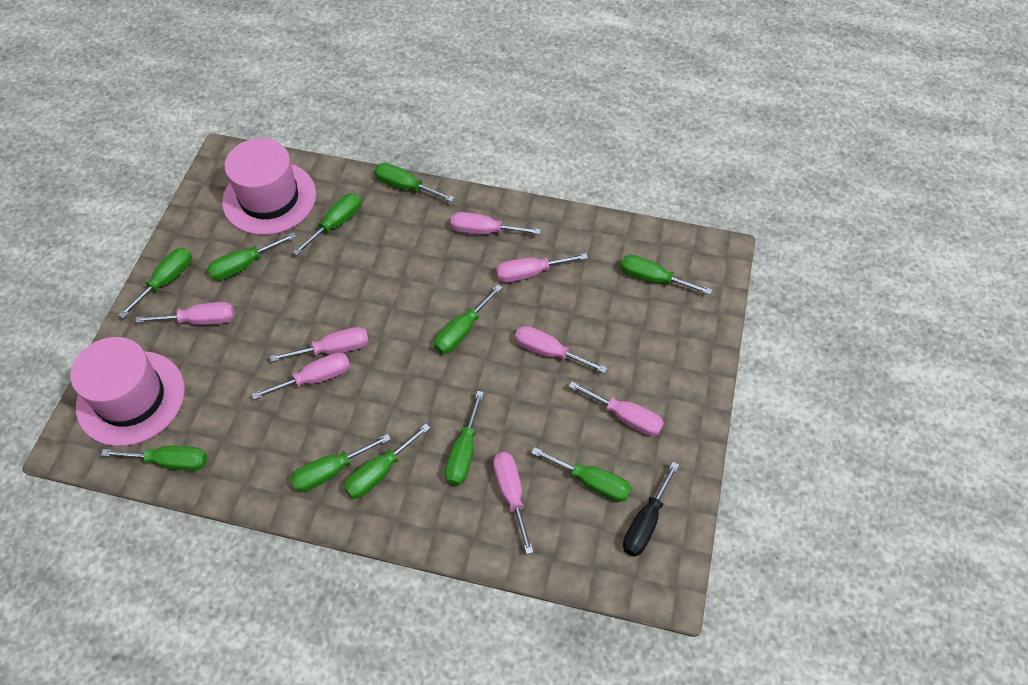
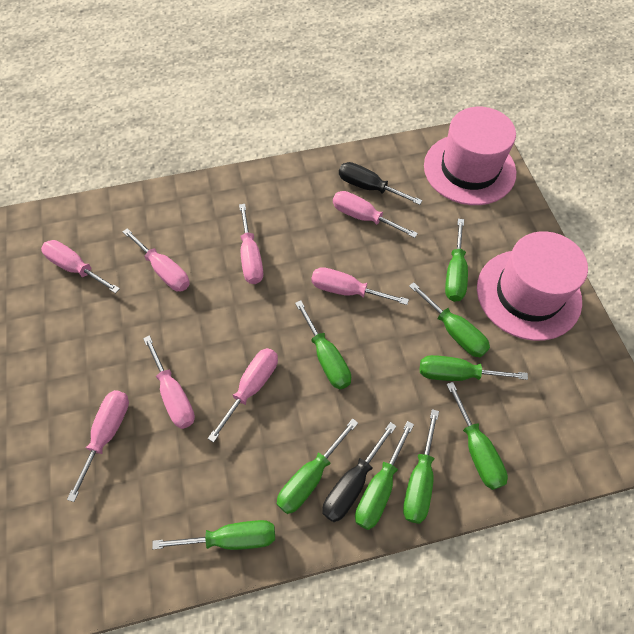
black screwdriver: 1 -> 2
green screwdriver: 11 -> 9

